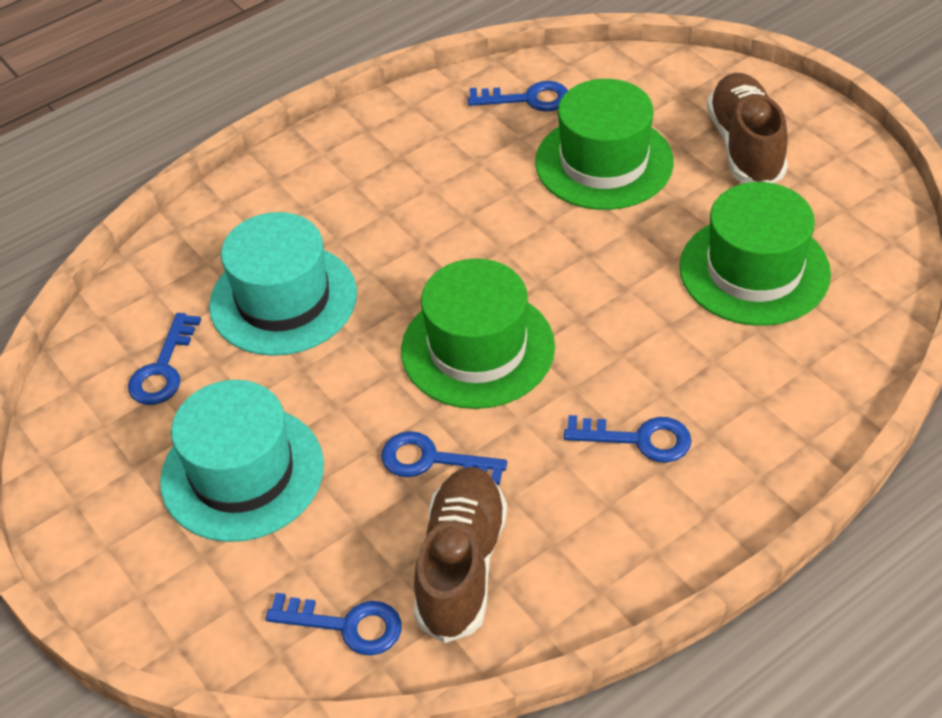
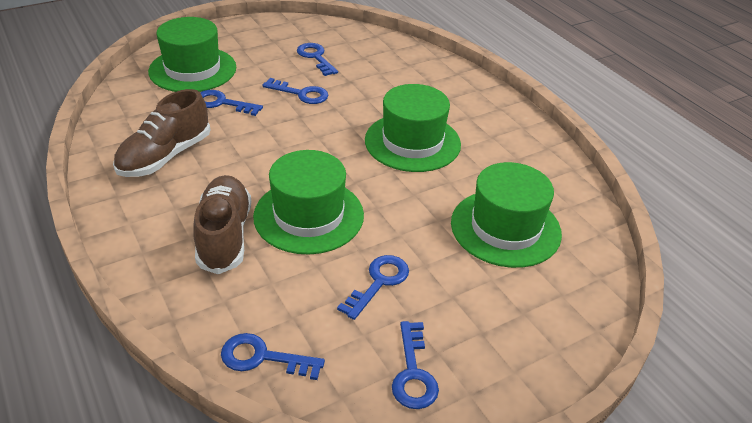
blue key: 5 -> 6
green hat: 3 -> 4
turquoise hat: 2 -> 0

